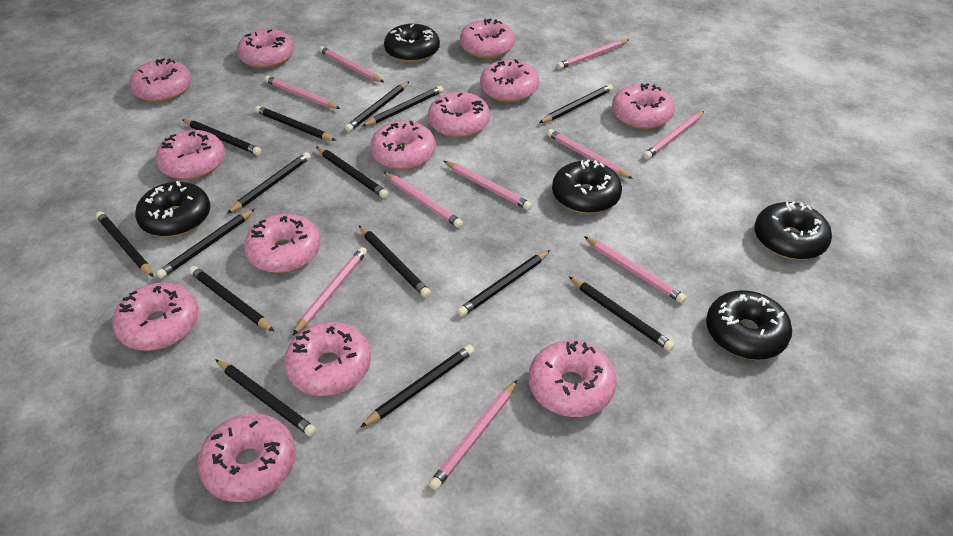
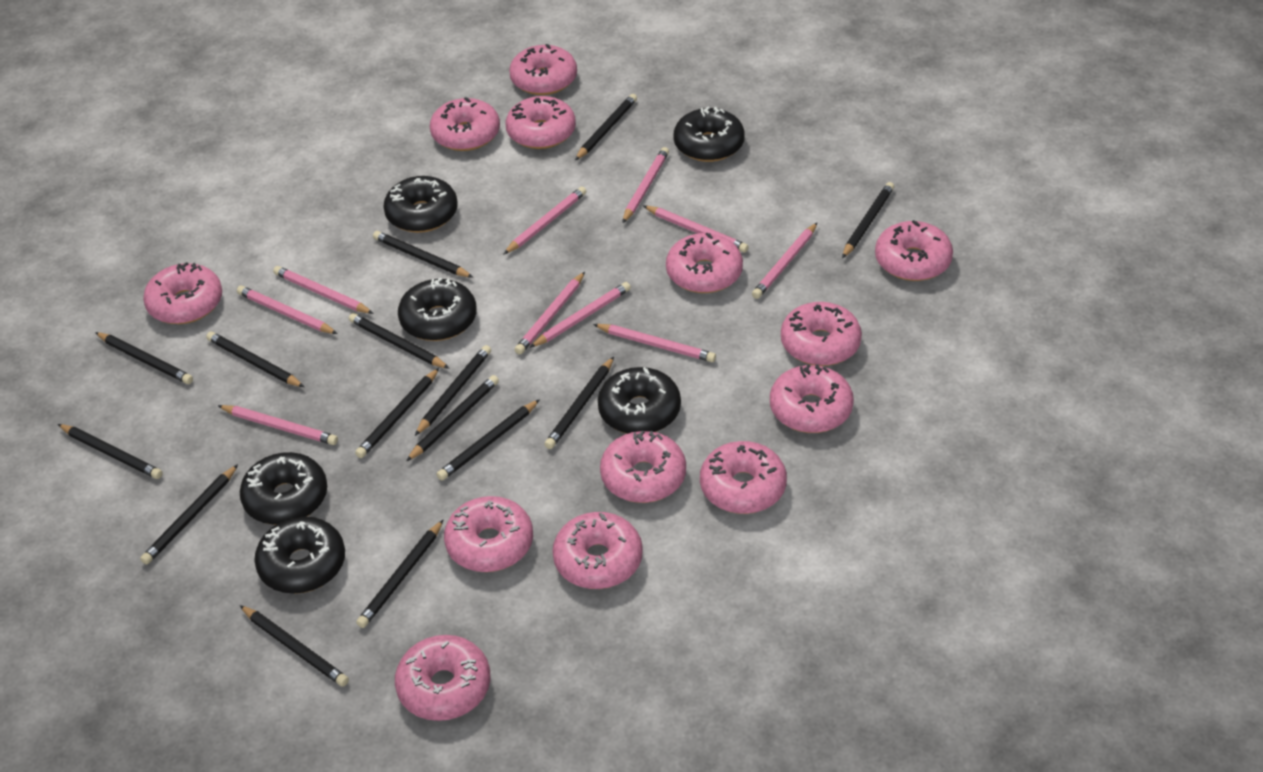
black donut: 5 -> 6

